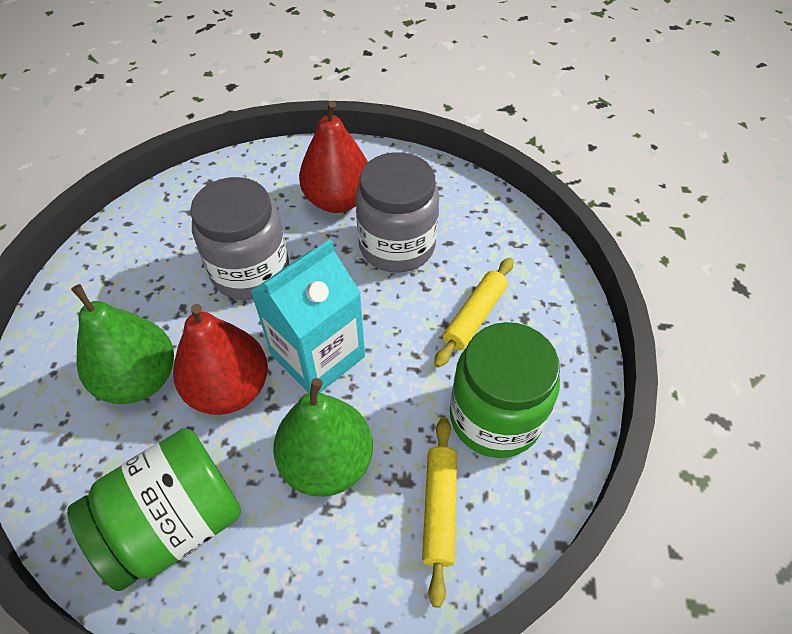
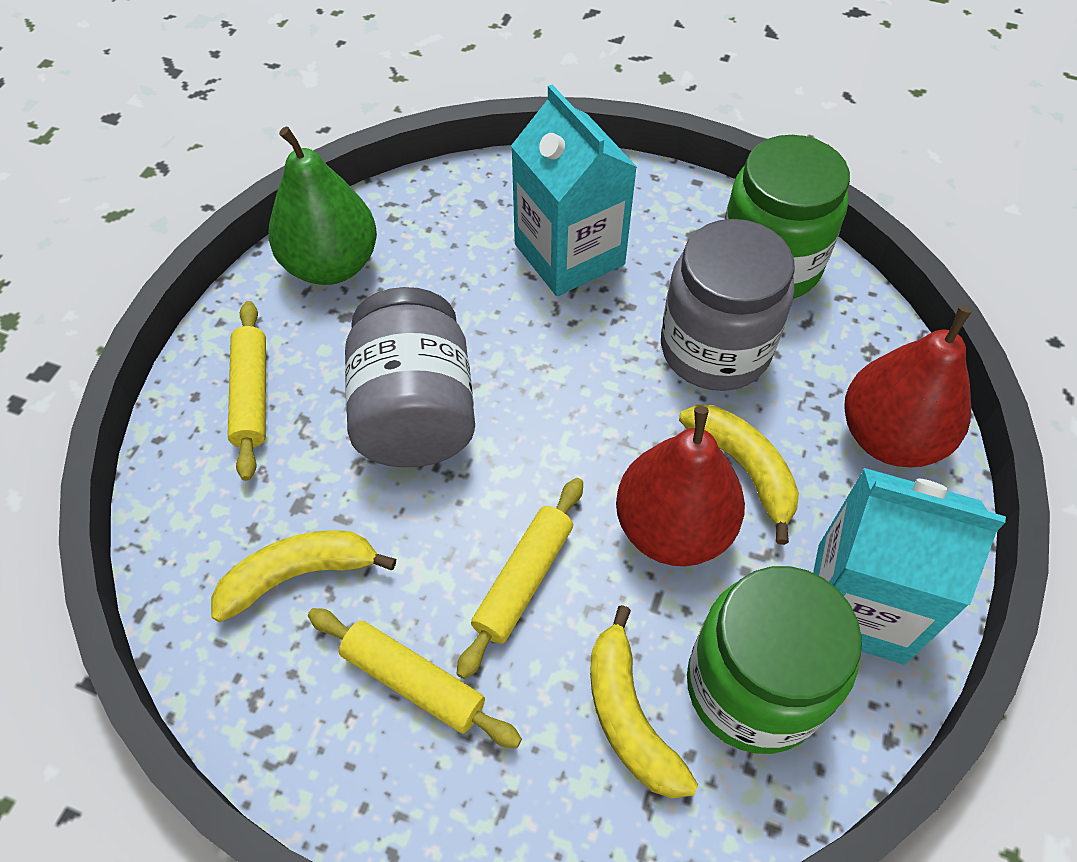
green pear: 2 -> 1
turquoise carton: 1 -> 2
yellow banana: 0 -> 3
yellow rolling pin: 2 -> 3

